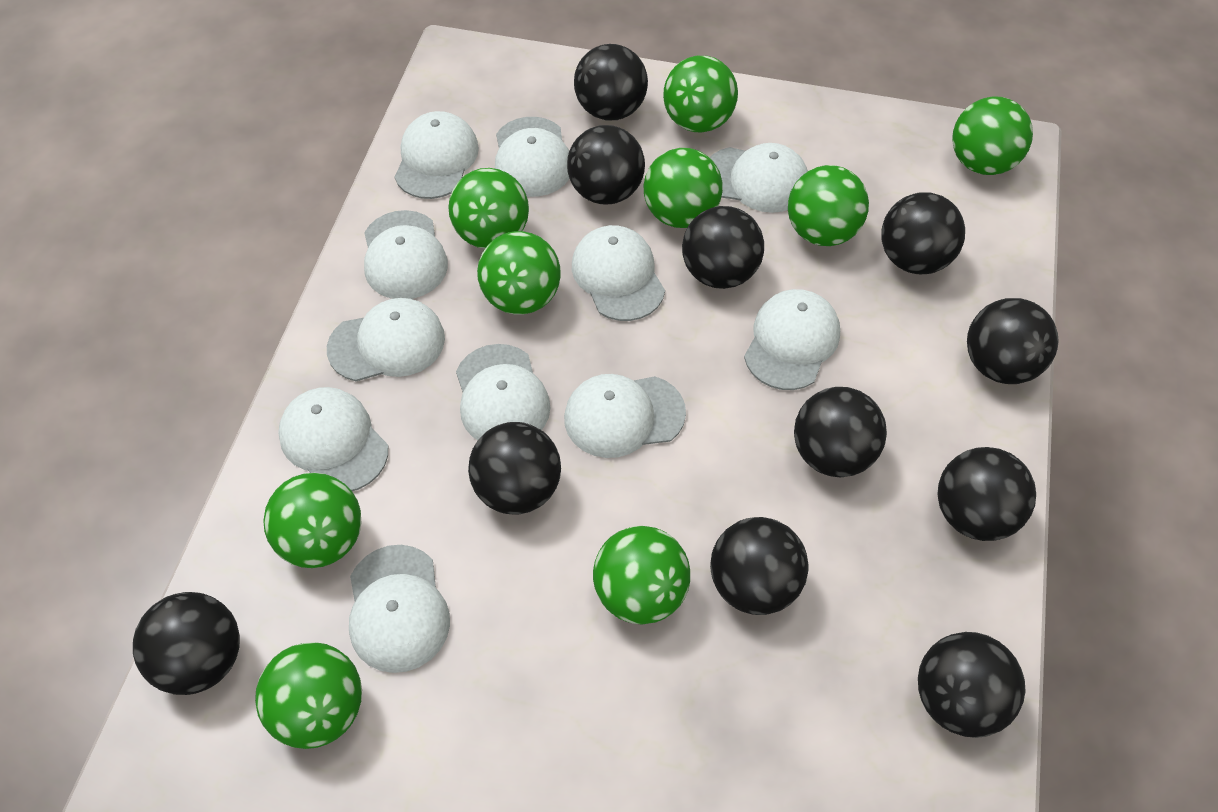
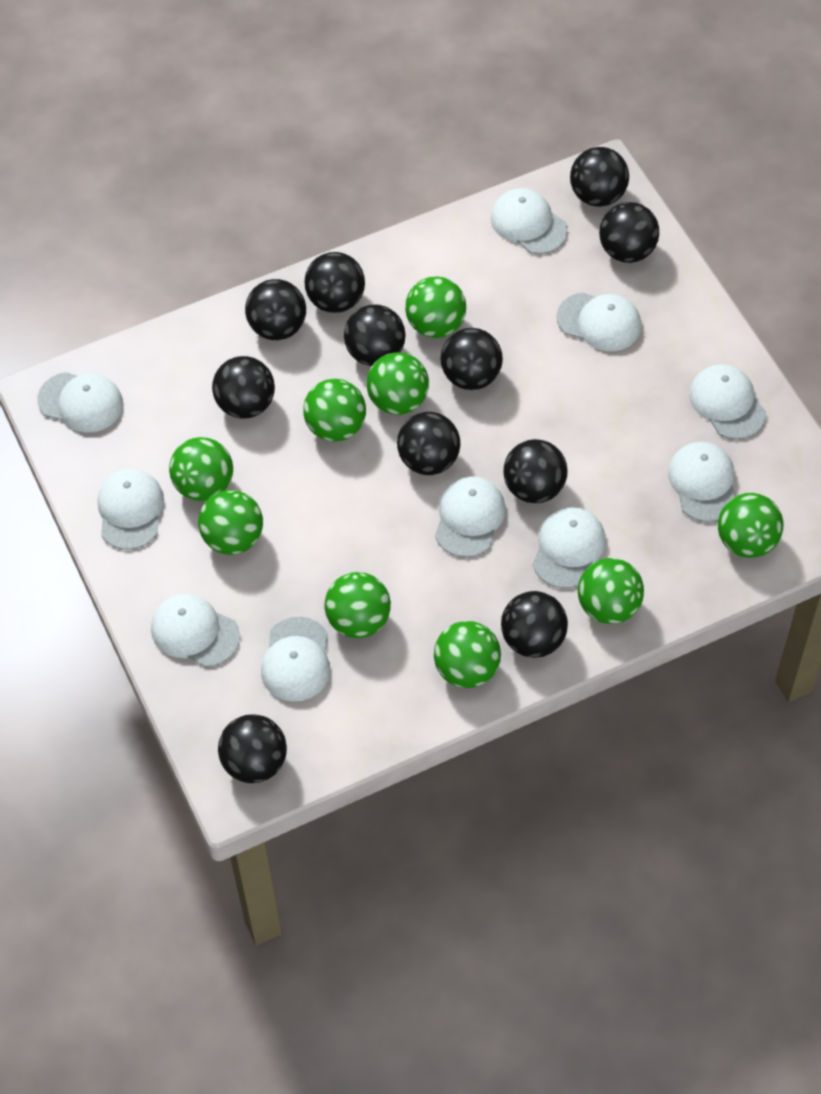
white cap: 11 -> 10

